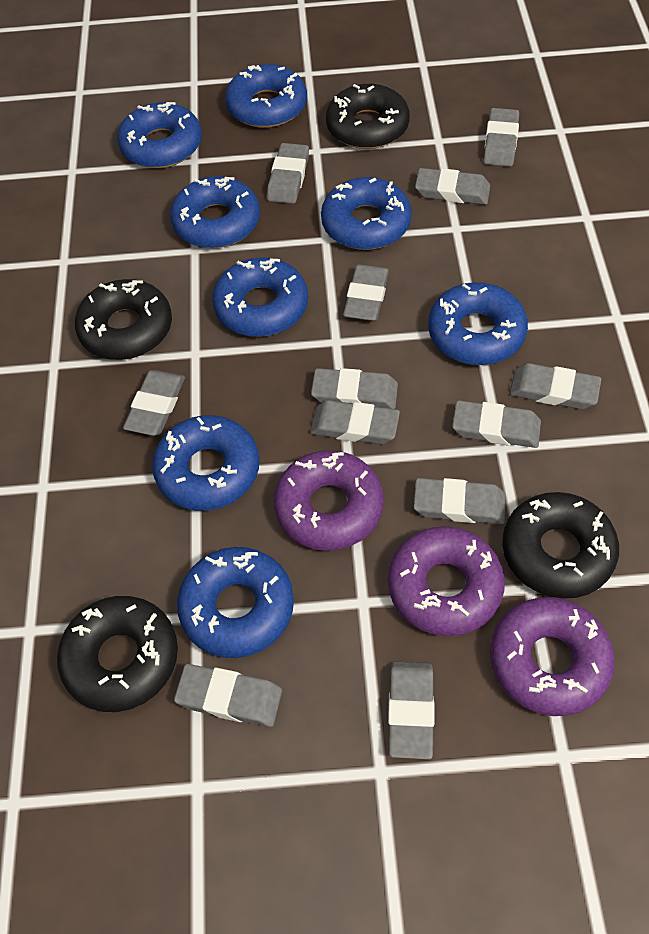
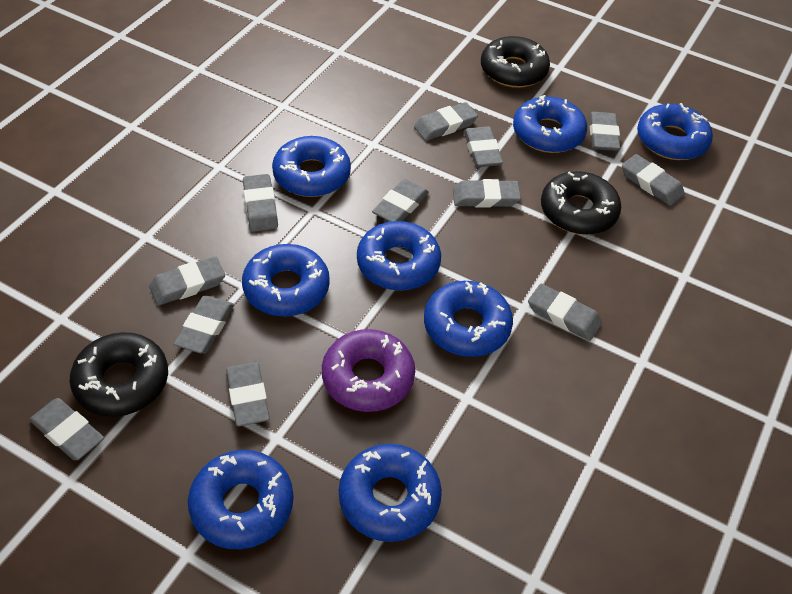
black donut: 4 -> 3
purple donut: 3 -> 1

